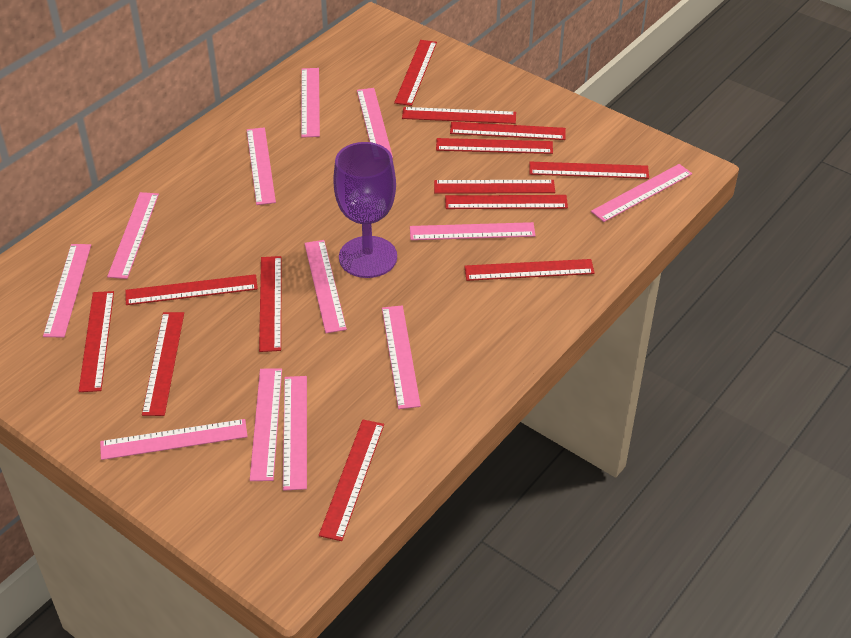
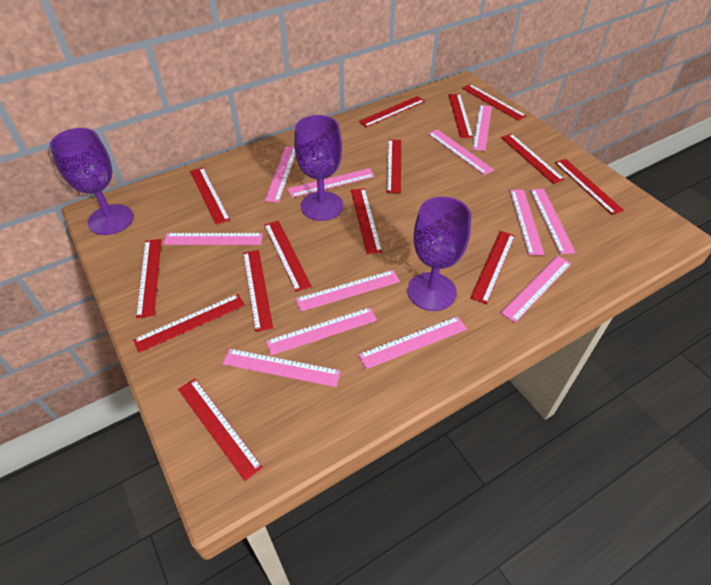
purple goblet: 1 -> 3
red ruler: 13 -> 14

